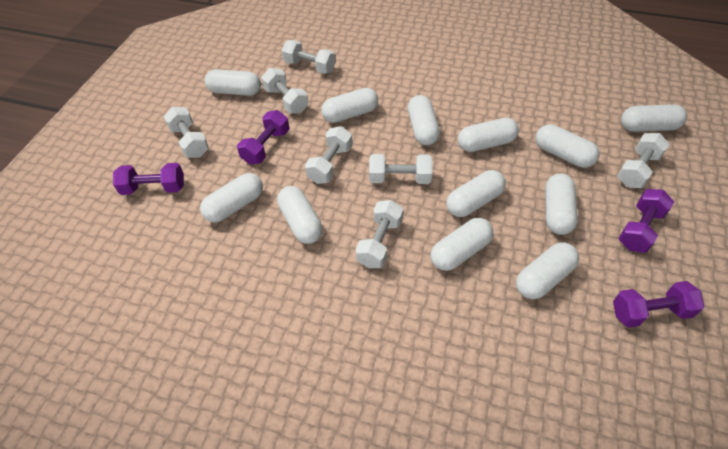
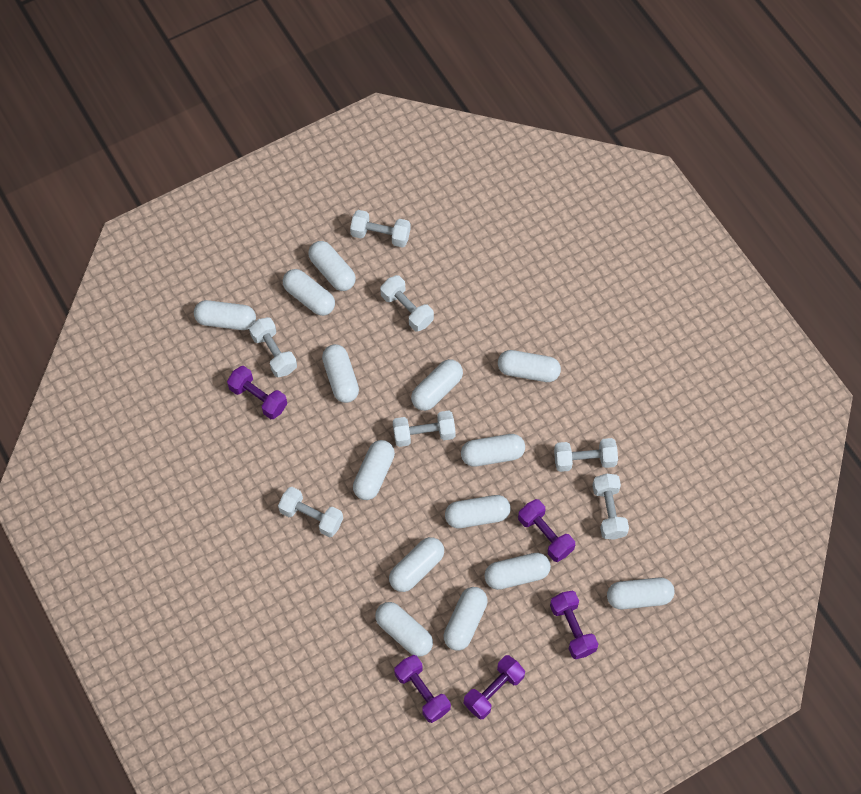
purple dumbbell: 4 -> 5
white capsule: 12 -> 14

